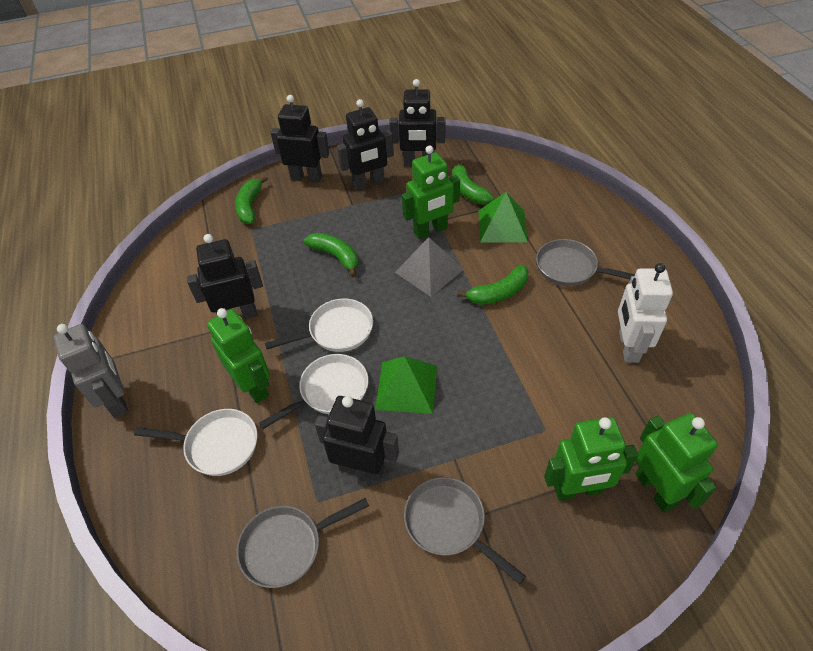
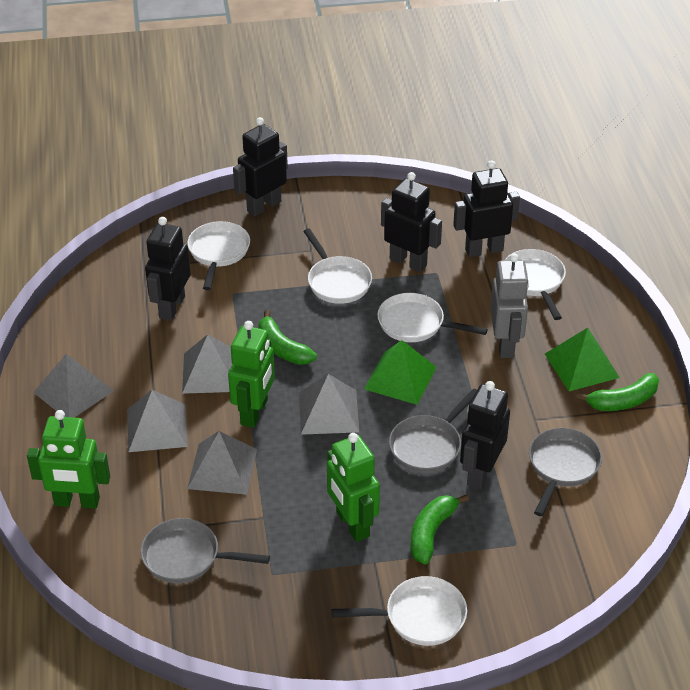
green banana: 4 -> 3
green robot: 4 -> 3
grey pyramid: 1 -> 5
white pan: 3 -> 5
white robot: 1 -> 0

